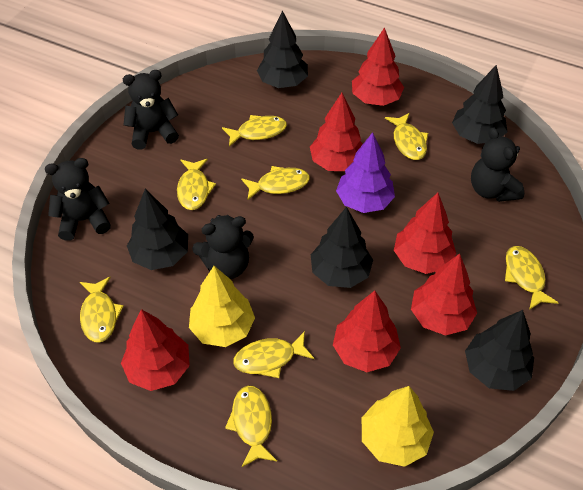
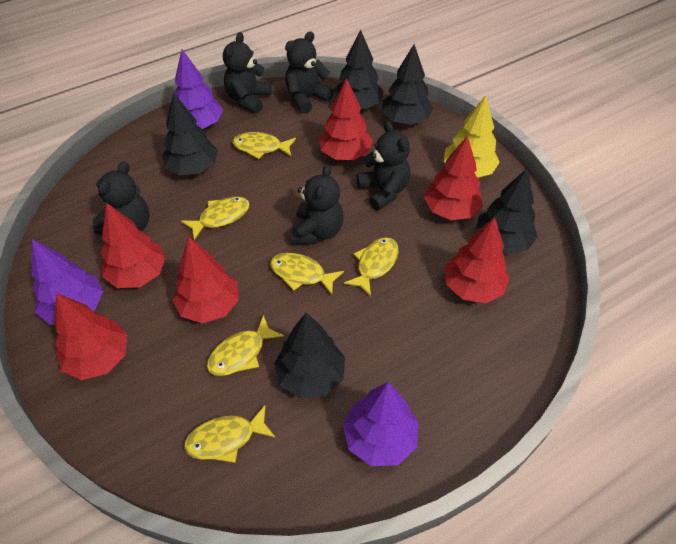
black teddy bear: 4 -> 5
purple tree: 1 -> 3
yellow fish: 8 -> 6
yellow tree: 2 -> 1

